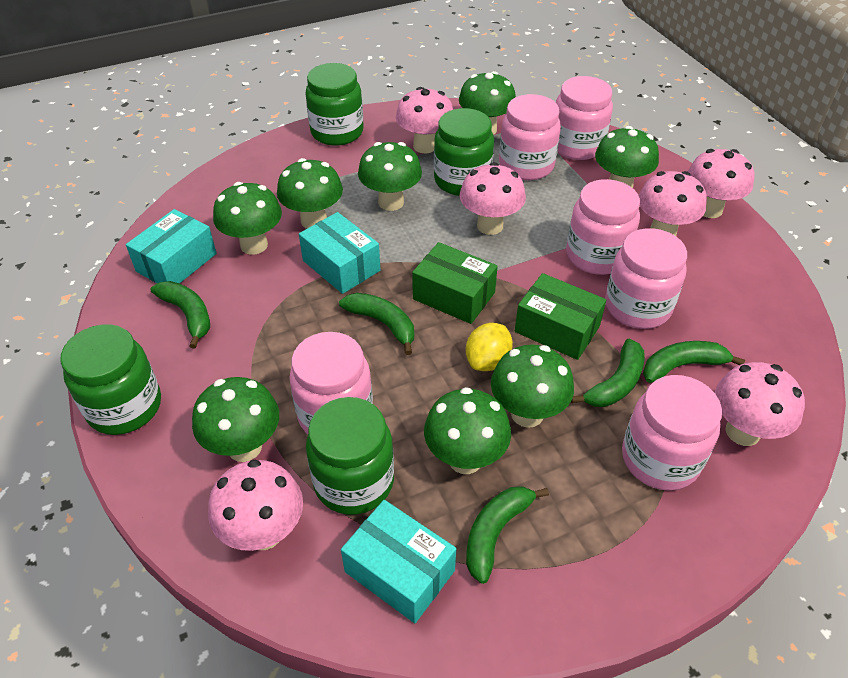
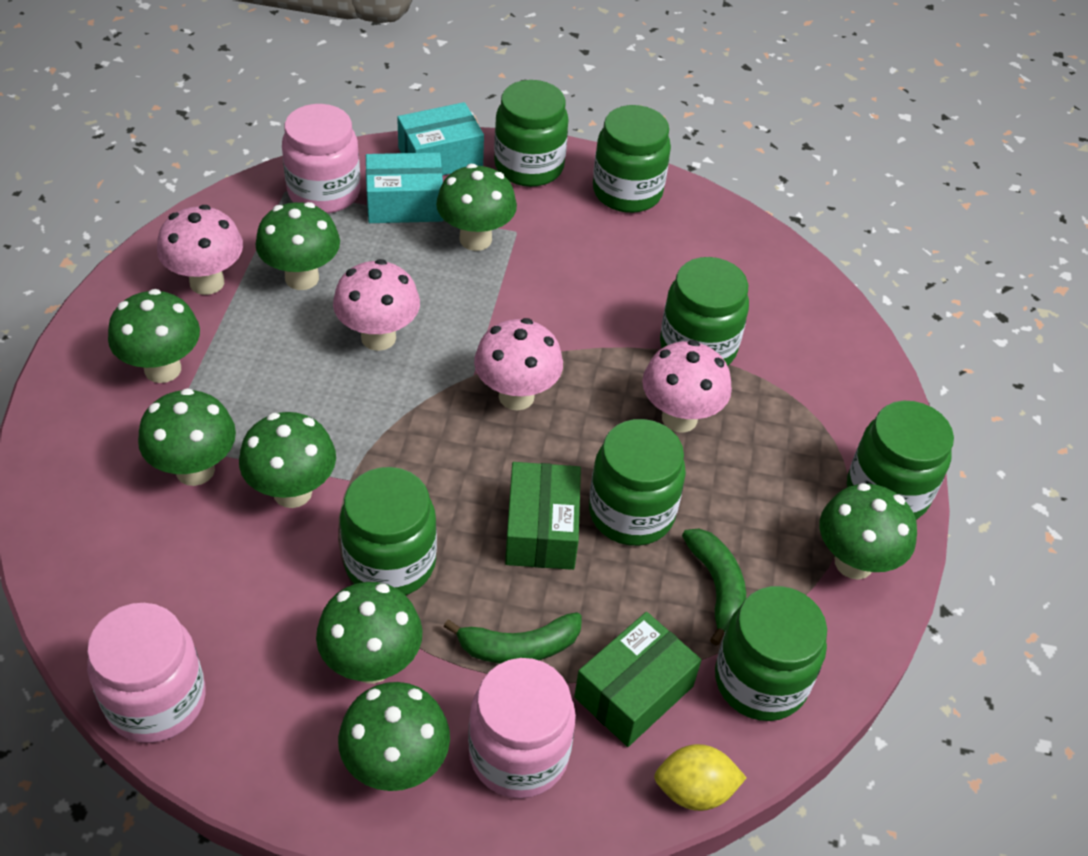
green banana: 5 -> 2
green jar: 4 -> 7
pink jar: 6 -> 3
pink mushroom: 6 -> 4
turquoise box: 3 -> 2

